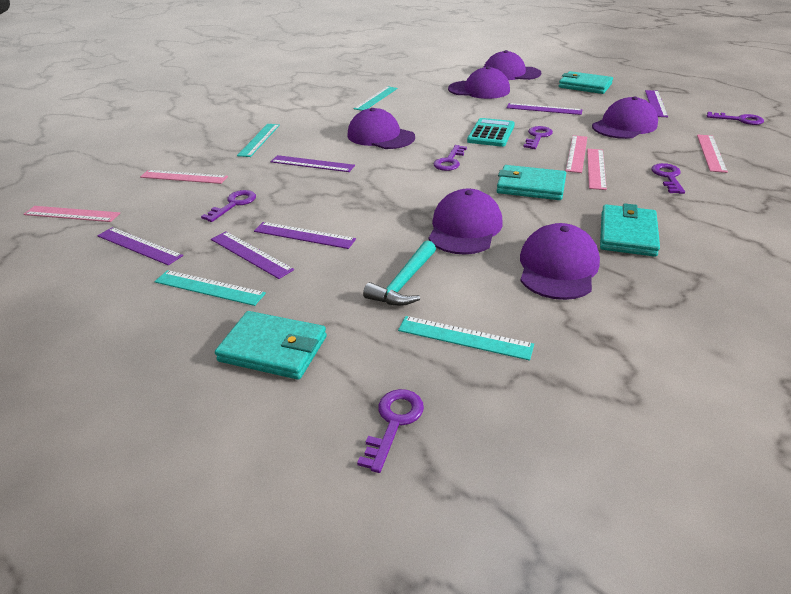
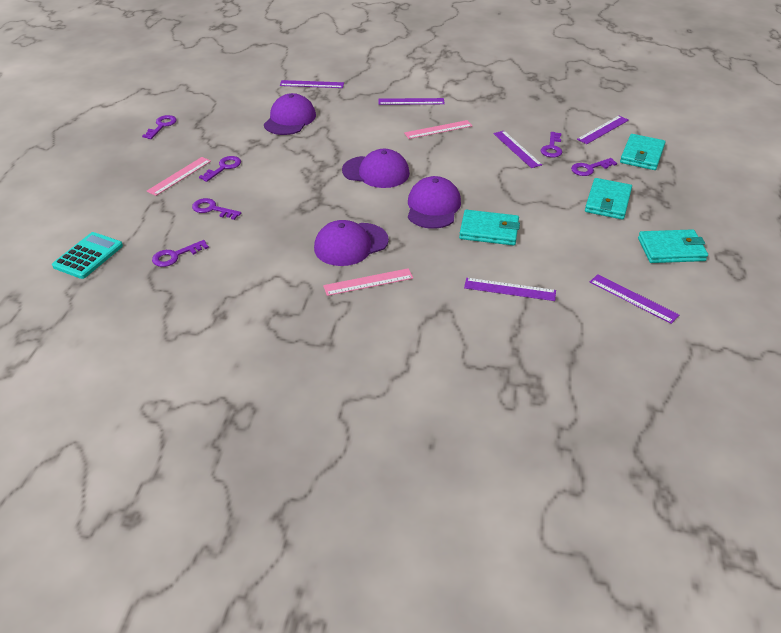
pink ruler: 5 -> 3
purple cap: 6 -> 4
turquoise hammer: 1 -> 0
turquoise ruler: 4 -> 0

